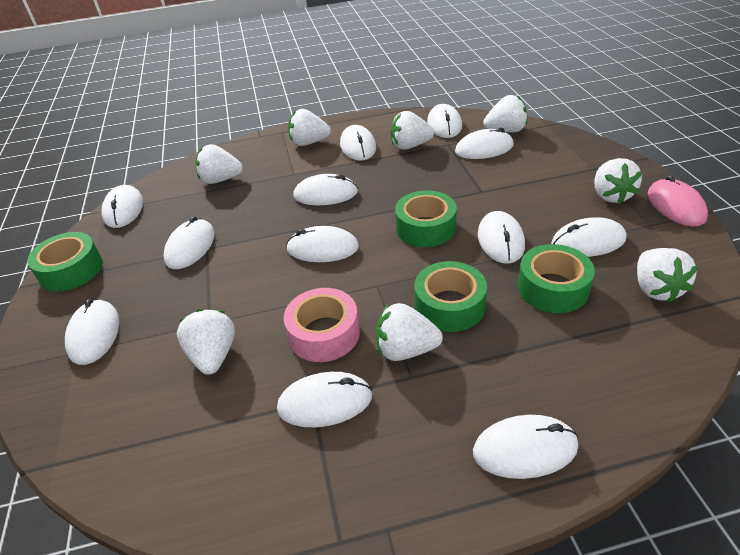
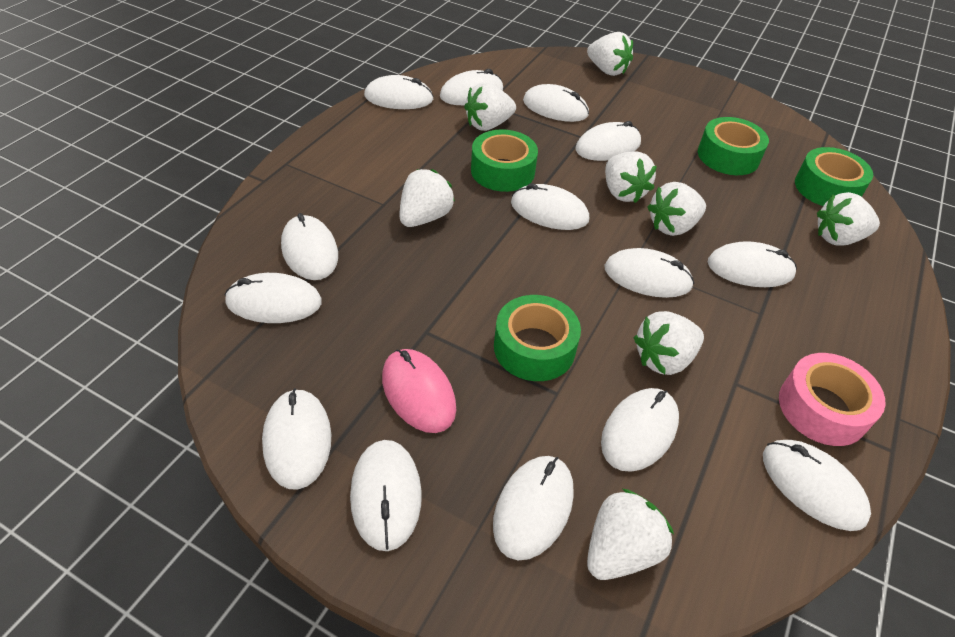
white mouse: 12 -> 14

